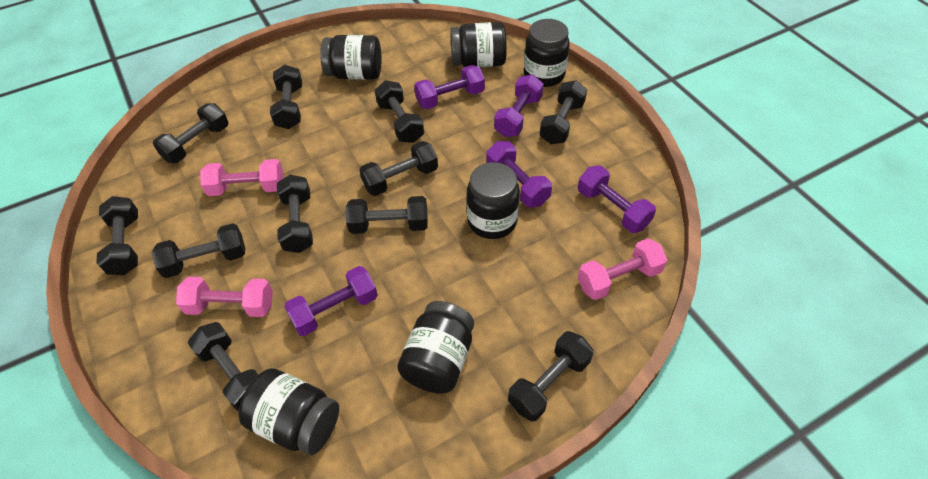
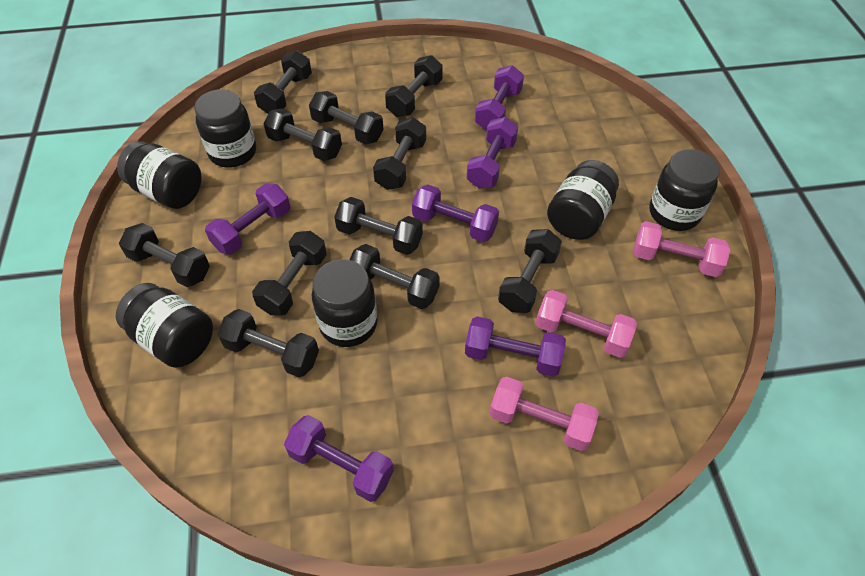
purple dumbbell: 5 -> 6

